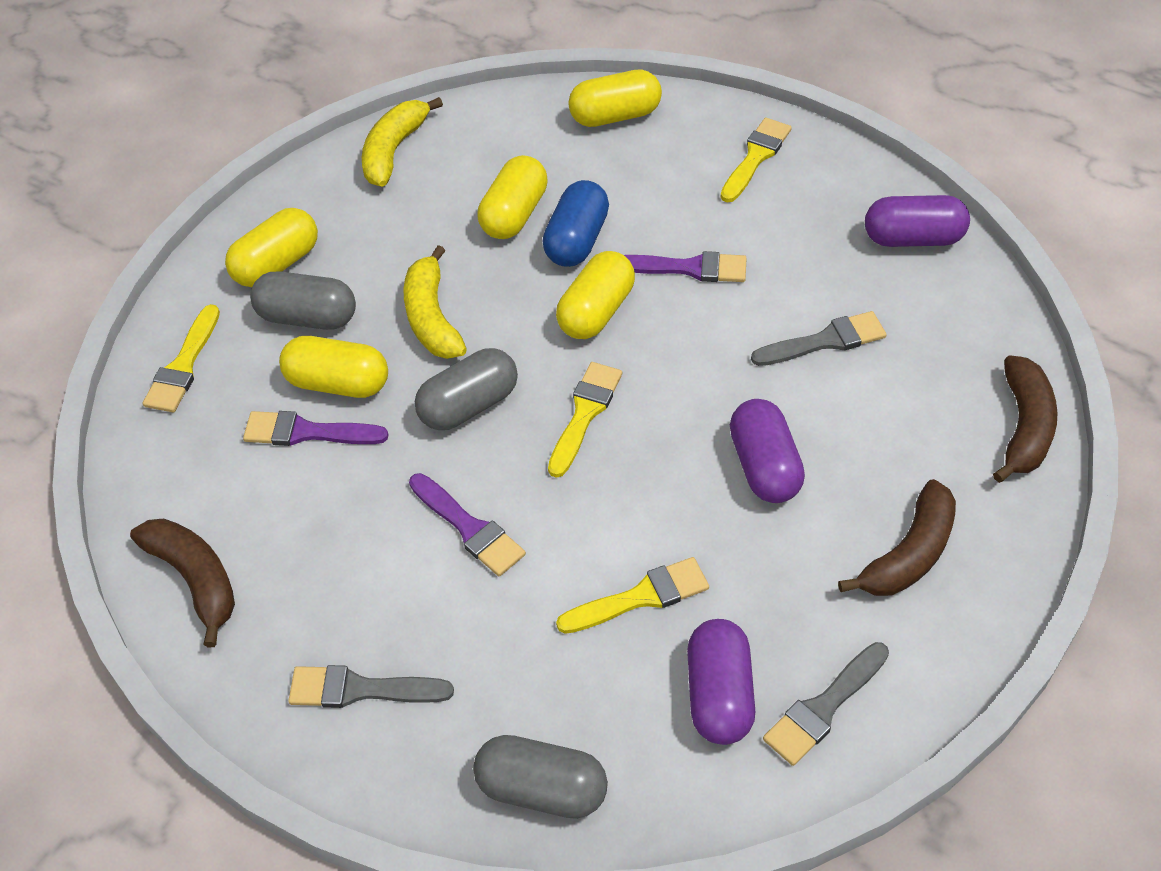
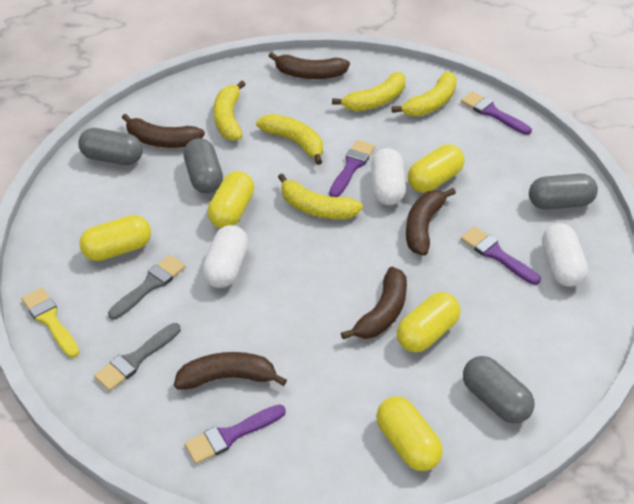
blue capsule: 1 -> 0
brown banana: 3 -> 5
grey brush: 3 -> 2
grey capsule: 3 -> 4
purple brush: 3 -> 4
purple capsule: 3 -> 0
white capsule: 0 -> 3
yellow banana: 2 -> 5
yellow brush: 4 -> 1

